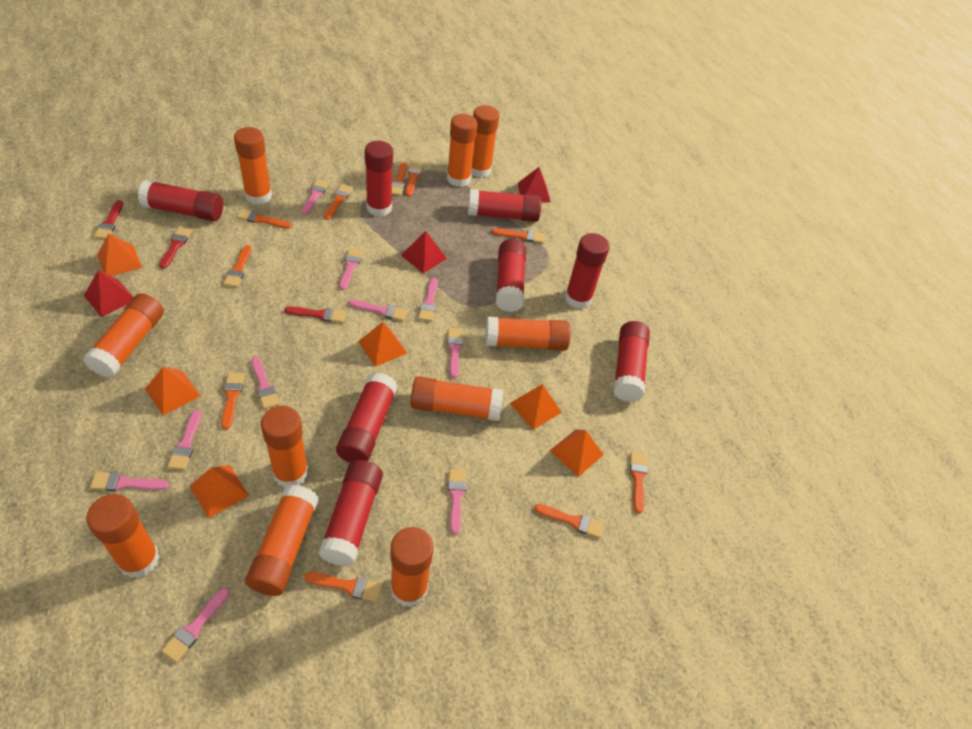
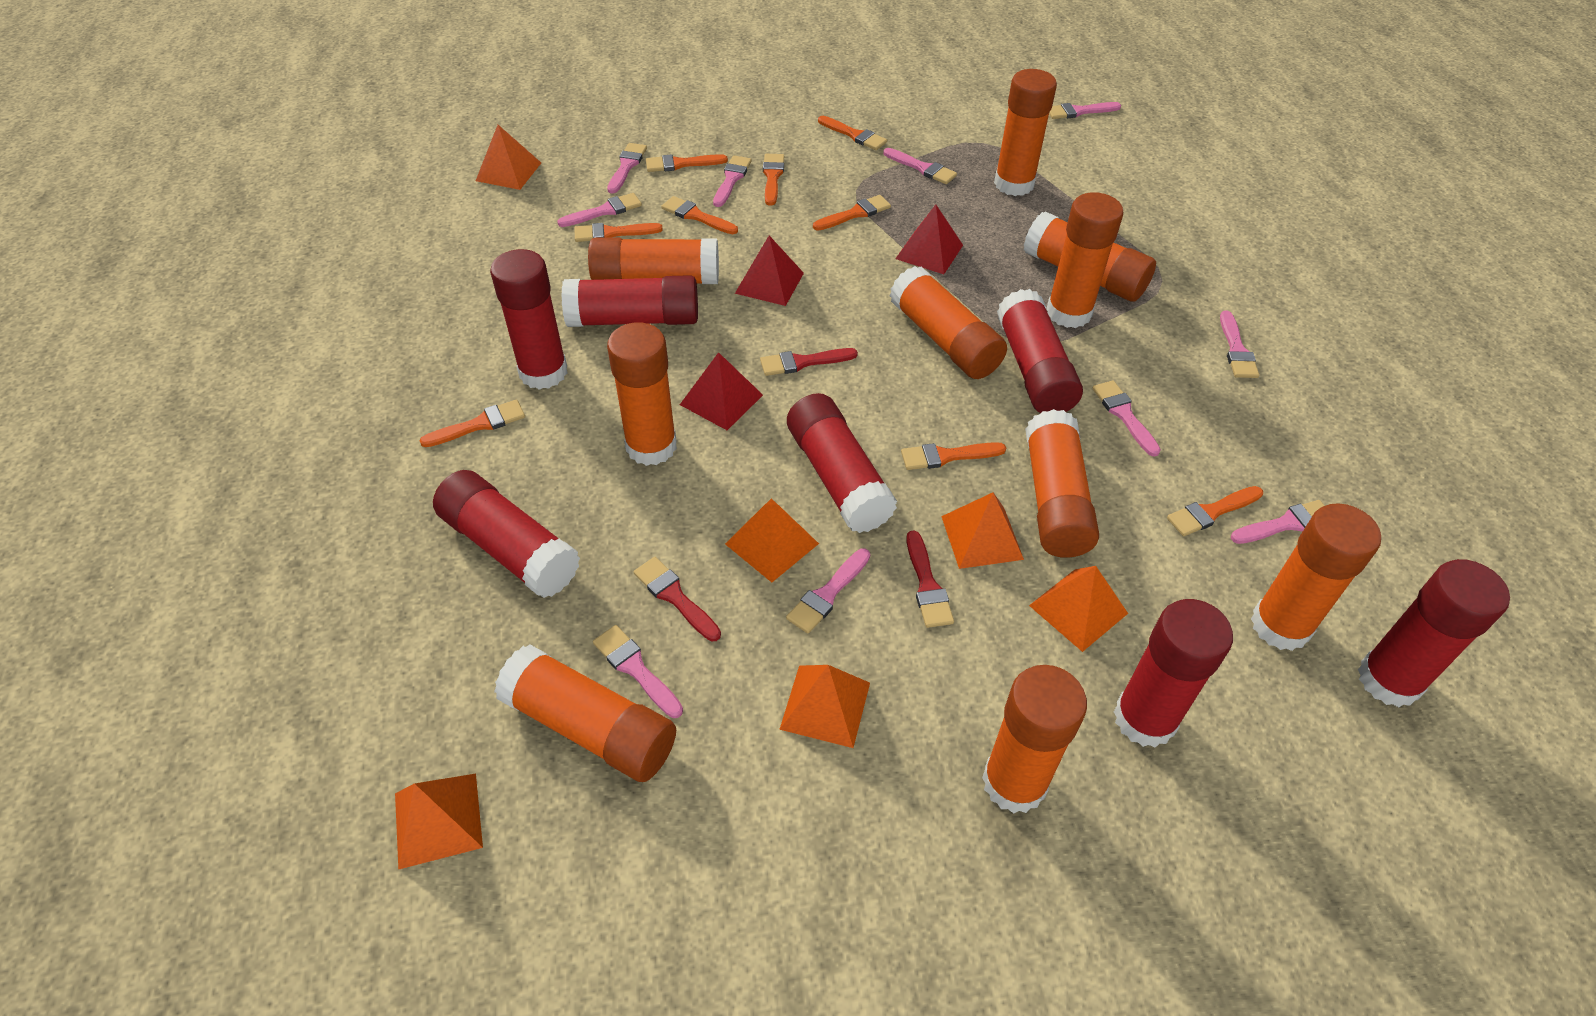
orange brush: 10 -> 9
red glue stick: 8 -> 7

